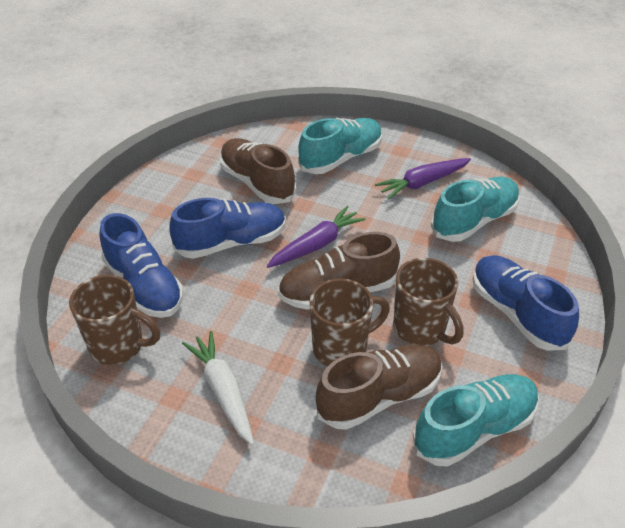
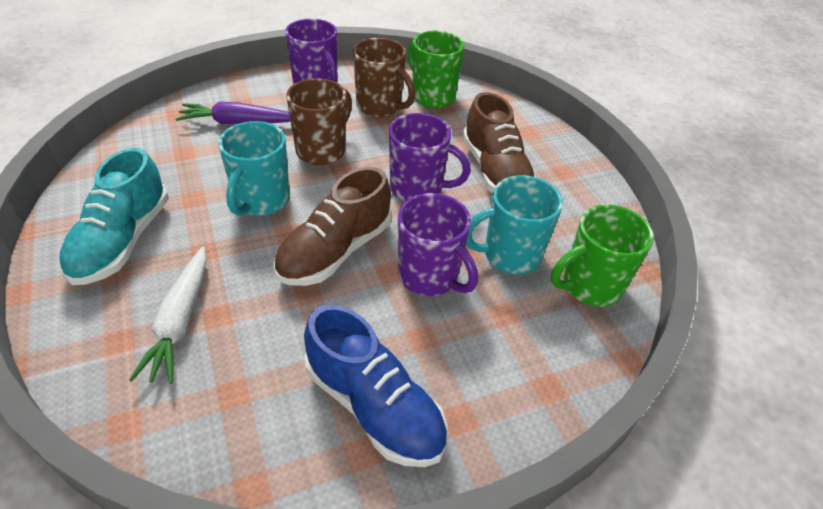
blue shoe: 3 -> 1
brown mug: 3 -> 2
brown shoe: 3 -> 2
green mug: 0 -> 2
purple carrot: 2 -> 1
purple mug: 0 -> 3
turquoise mug: 0 -> 2
turquoise shoe: 3 -> 1

